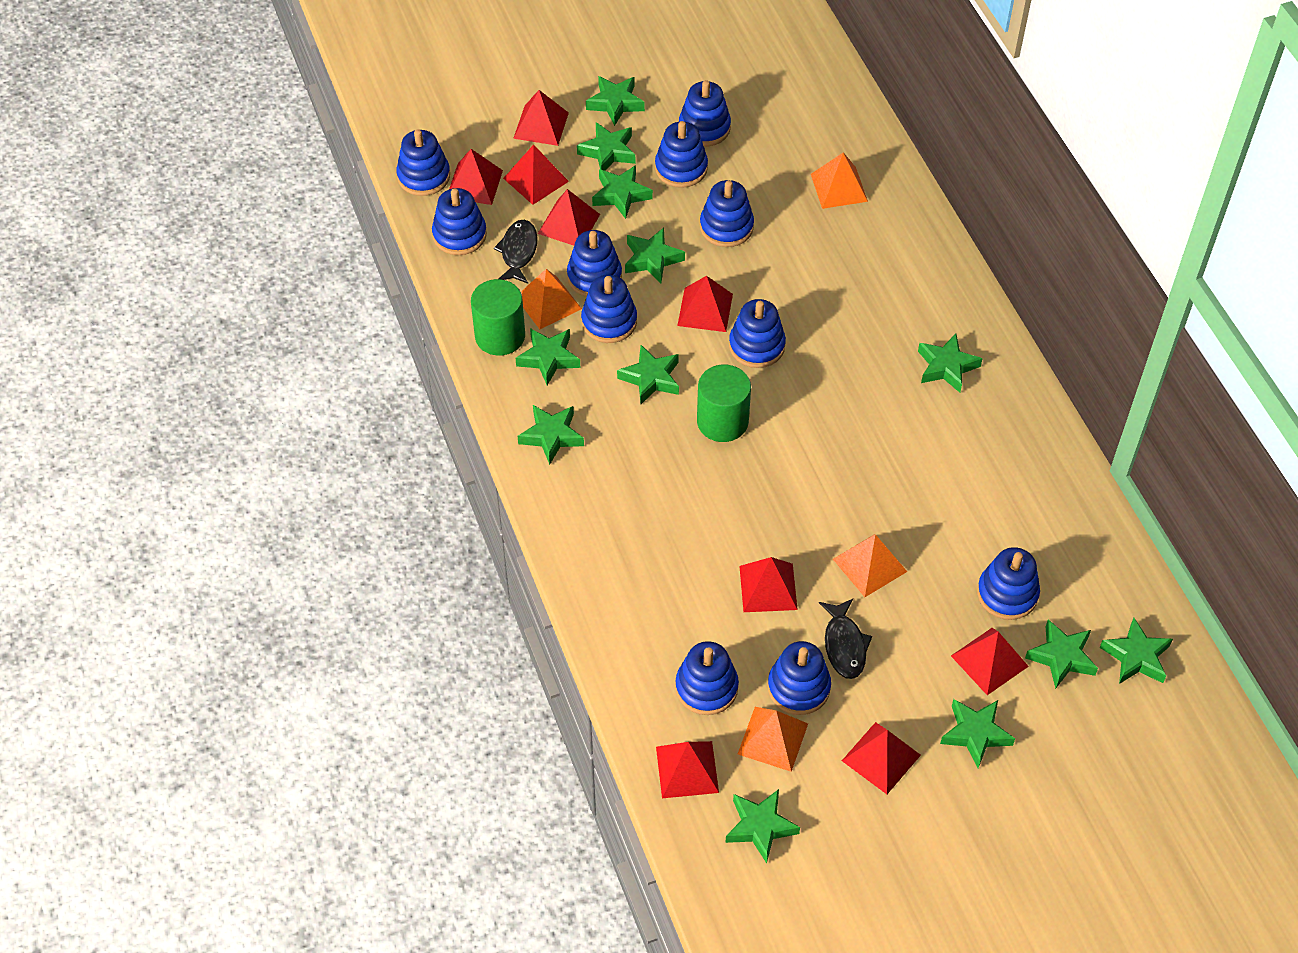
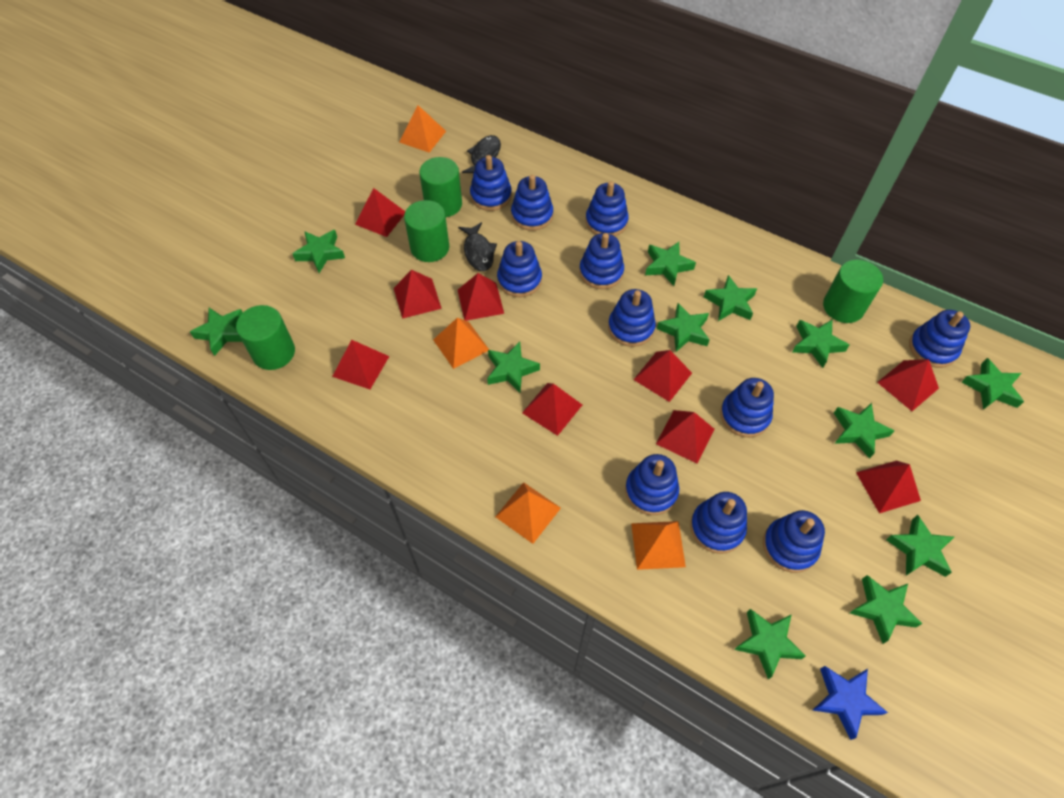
blue star: 0 -> 1
green cylinder: 2 -> 4

